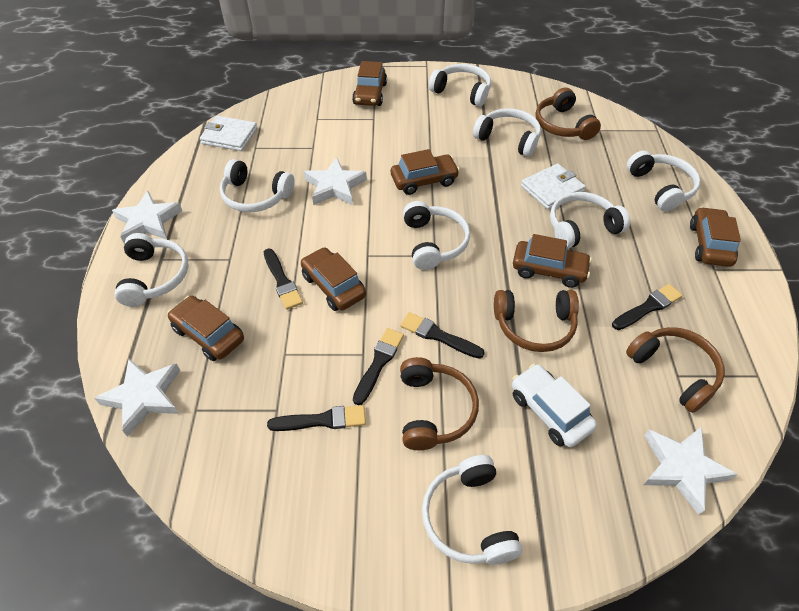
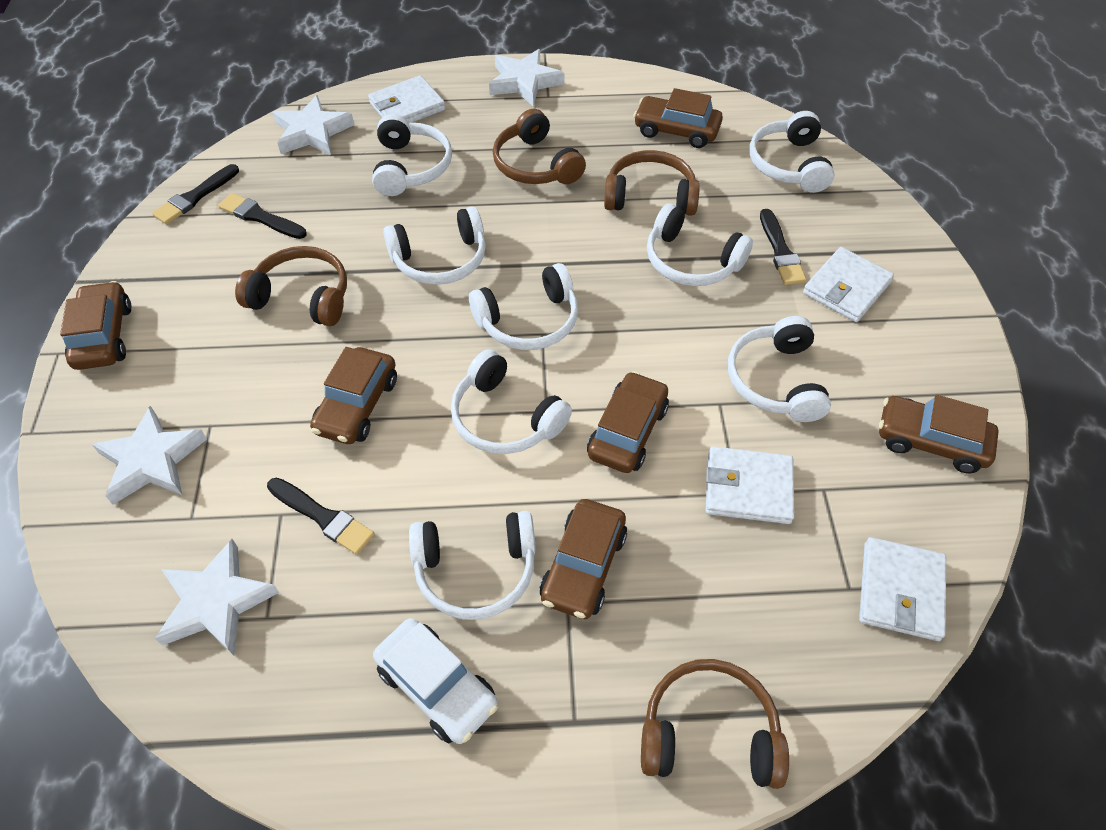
black brush: 5 -> 4
white wallet: 2 -> 4

